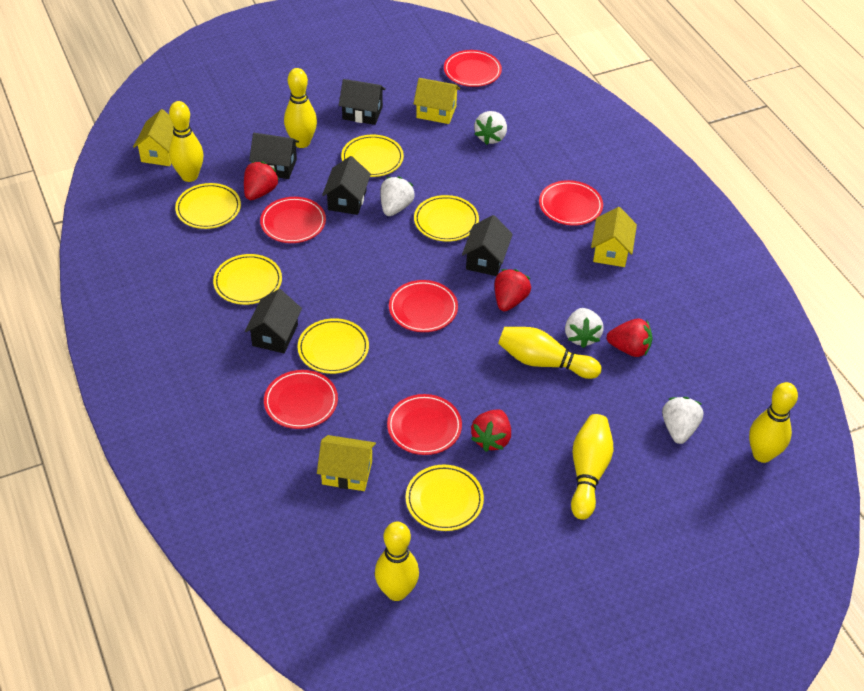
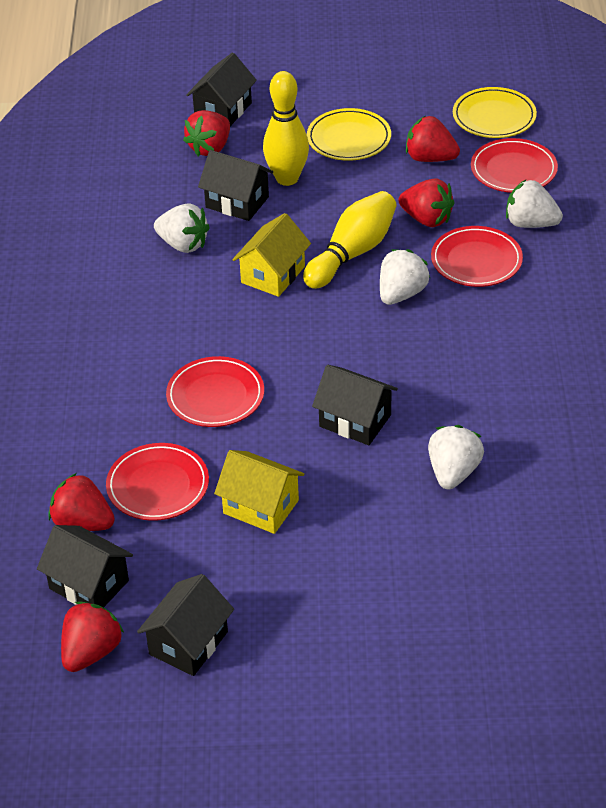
red plate: 6 -> 4
red strawberry: 4 -> 5
yellow bowling pin: 6 -> 2
yellow house: 4 -> 2
yellow plate: 6 -> 2

